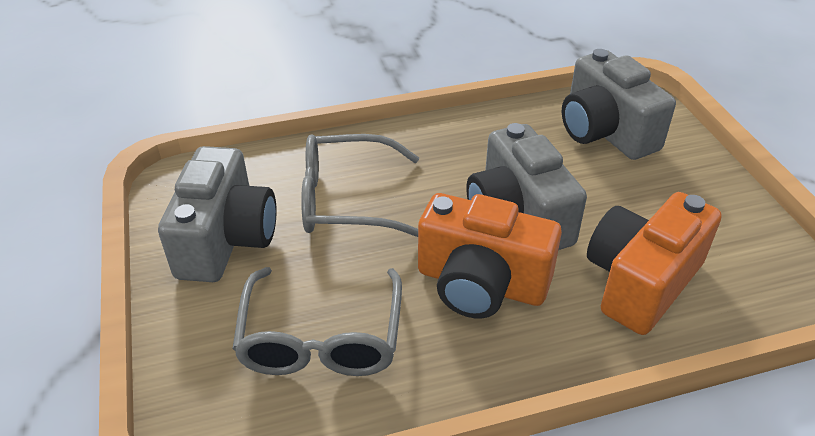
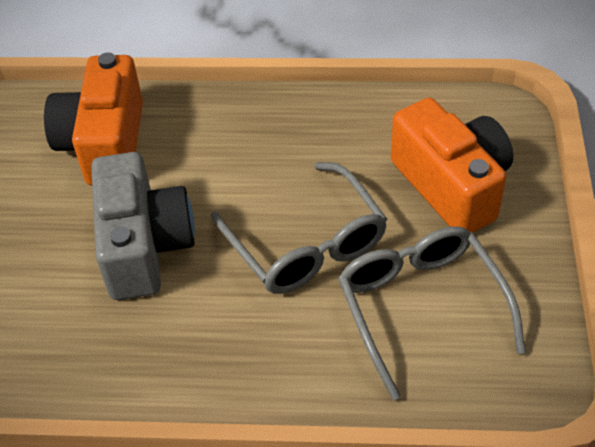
grey camera: 3 -> 1

